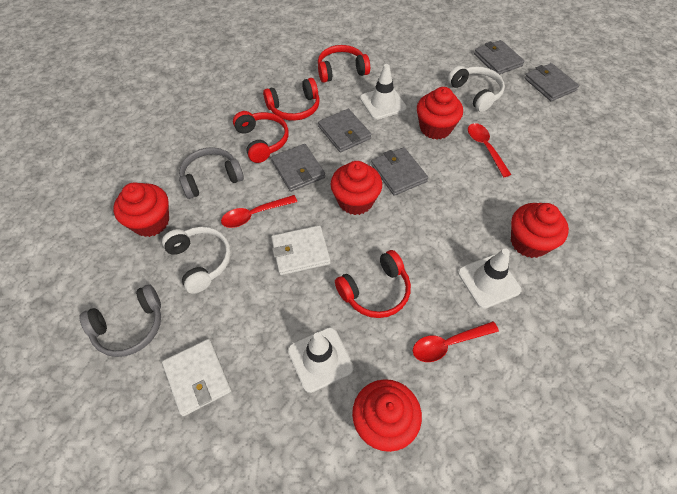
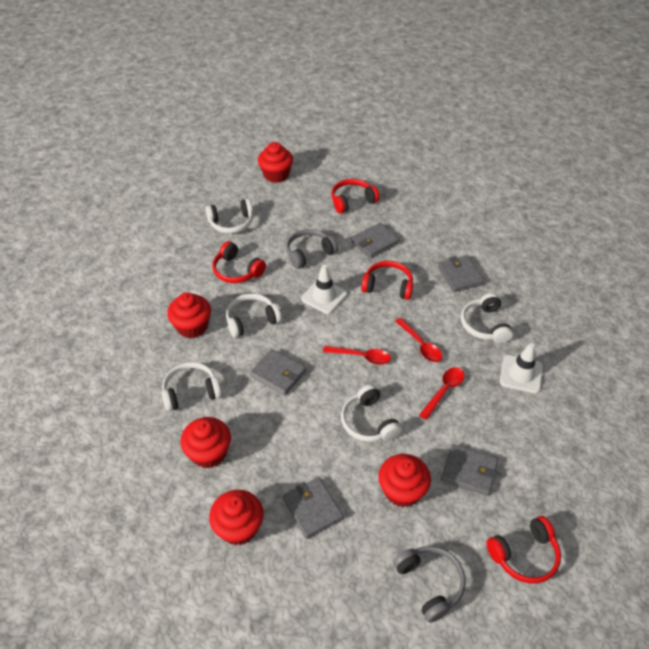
white headphones: 2 -> 5
white traffic cone: 3 -> 2
white wallet: 2 -> 0

